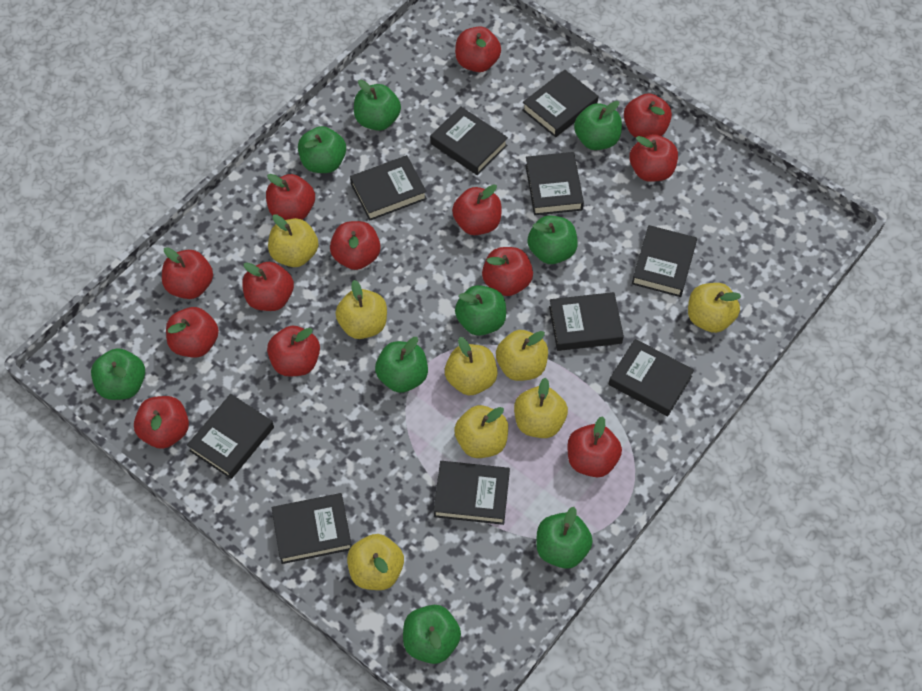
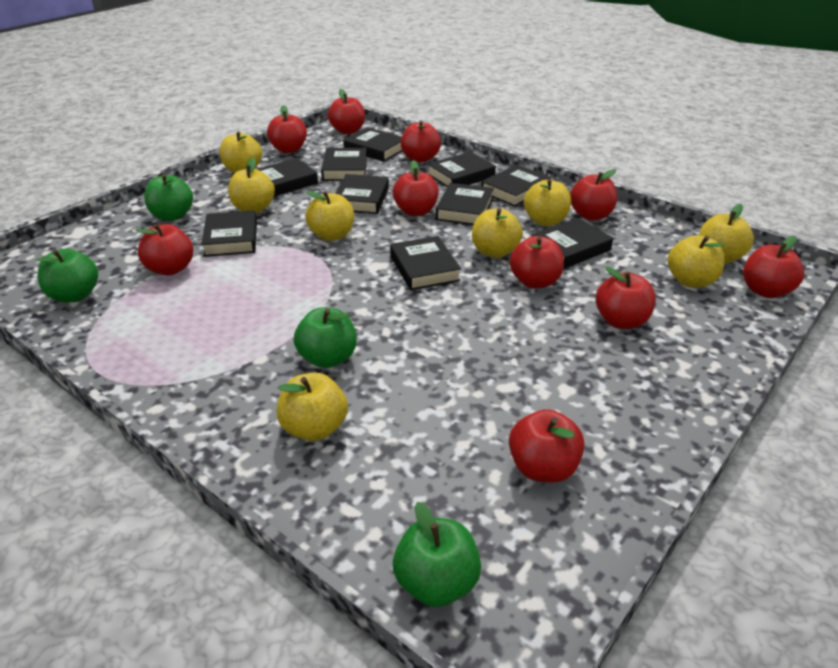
green apple: 9 -> 4
red apple: 13 -> 10

